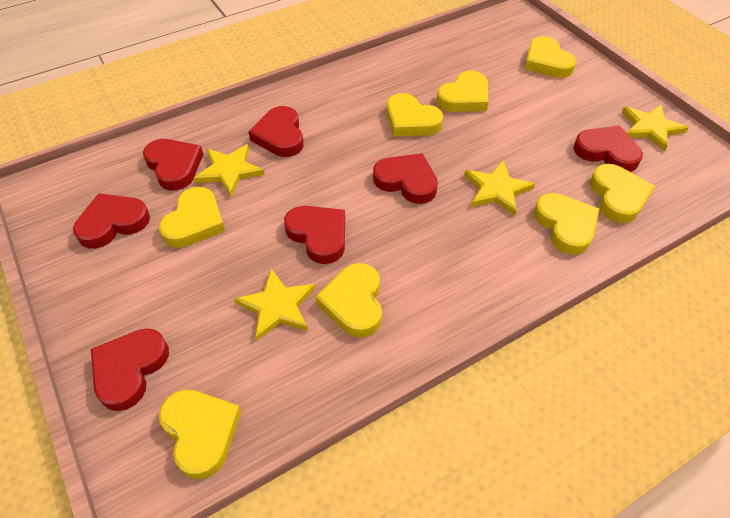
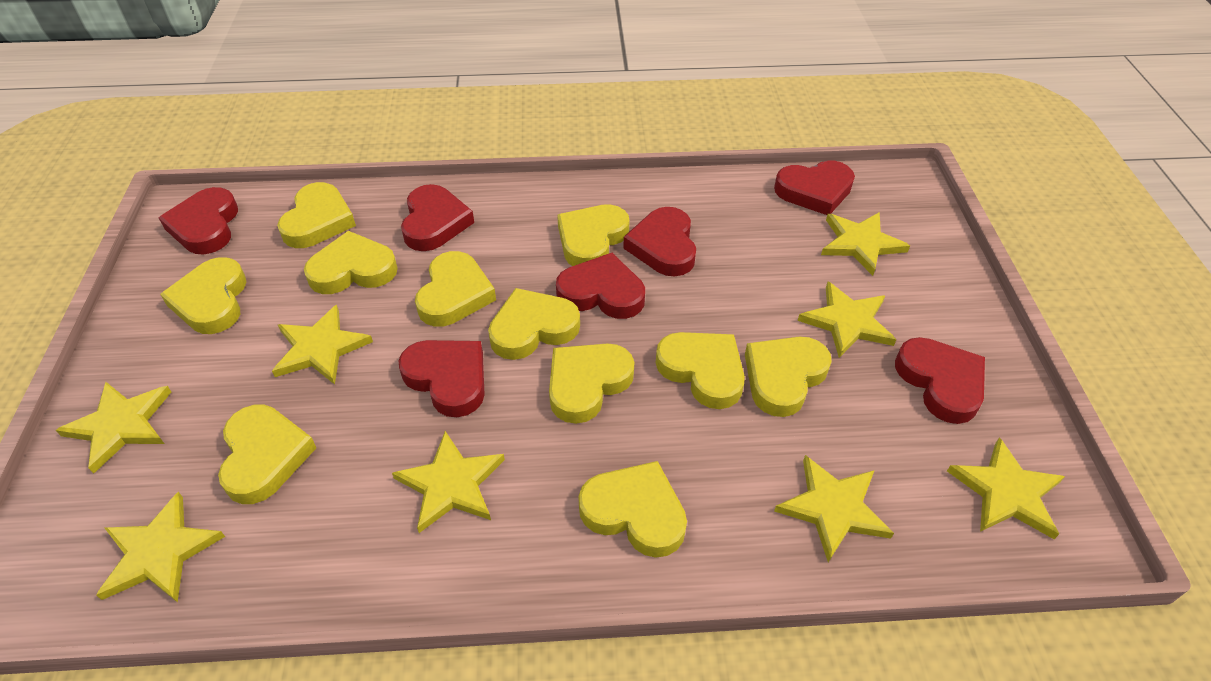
yellow heart: 8 -> 11
yellow star: 4 -> 8

